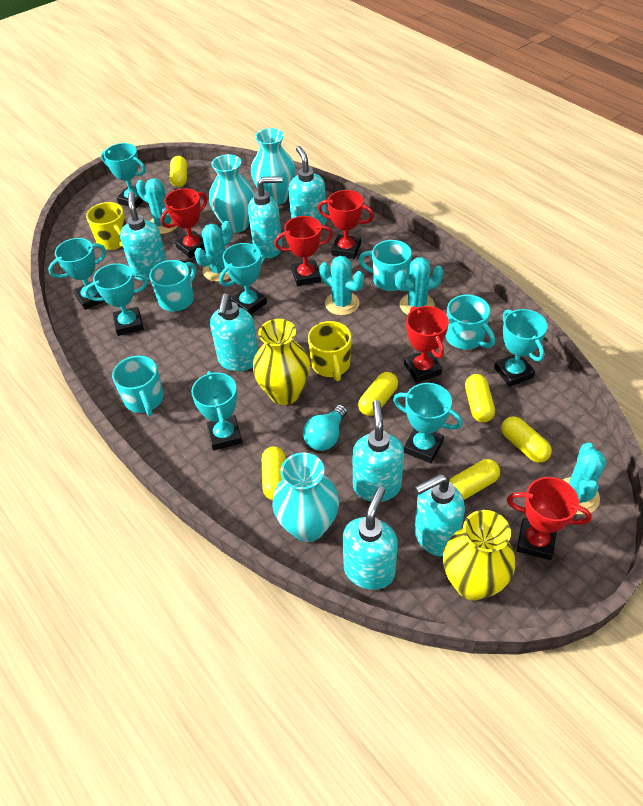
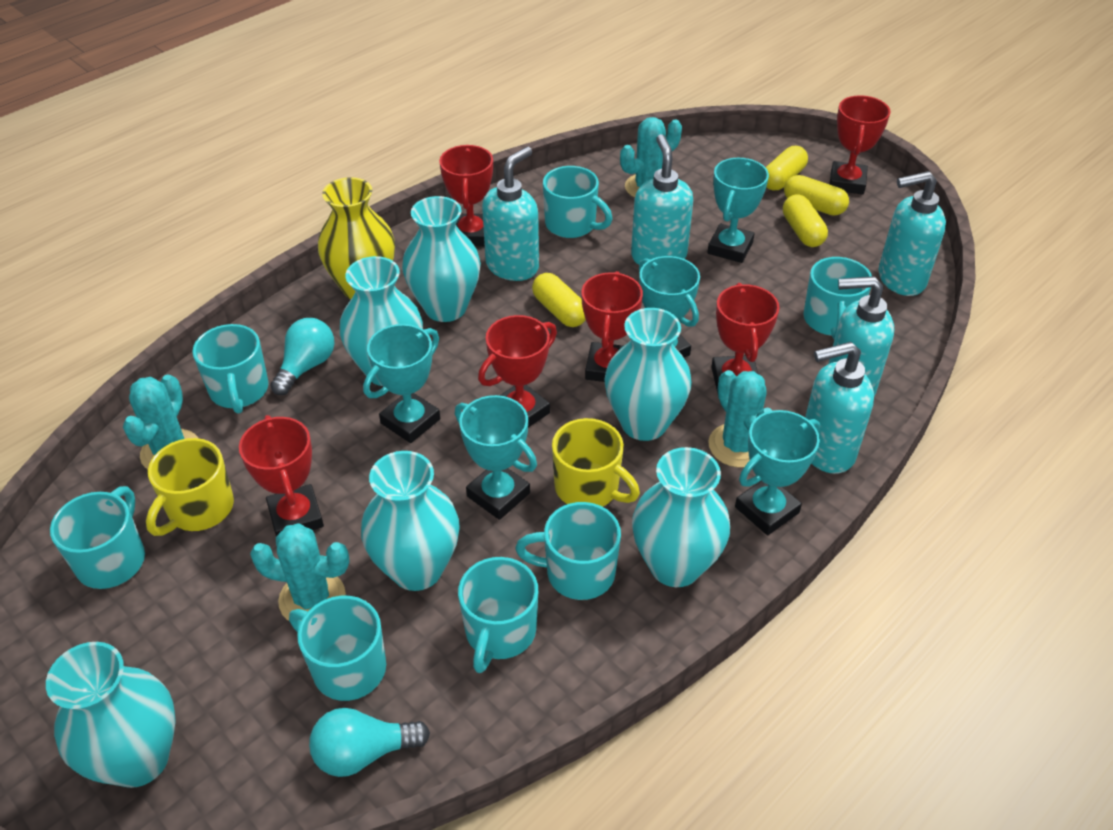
red trophy: 5 -> 6
turquoise cactus: 5 -> 4
turquoise light bulb: 1 -> 2
turquoise mug: 4 -> 7
turquoise soap dispenser: 7 -> 5
turquoise trophy: 7 -> 5
turquoise vase: 3 -> 6
yellow capsule: 6 -> 4
yellow vase: 2 -> 1

